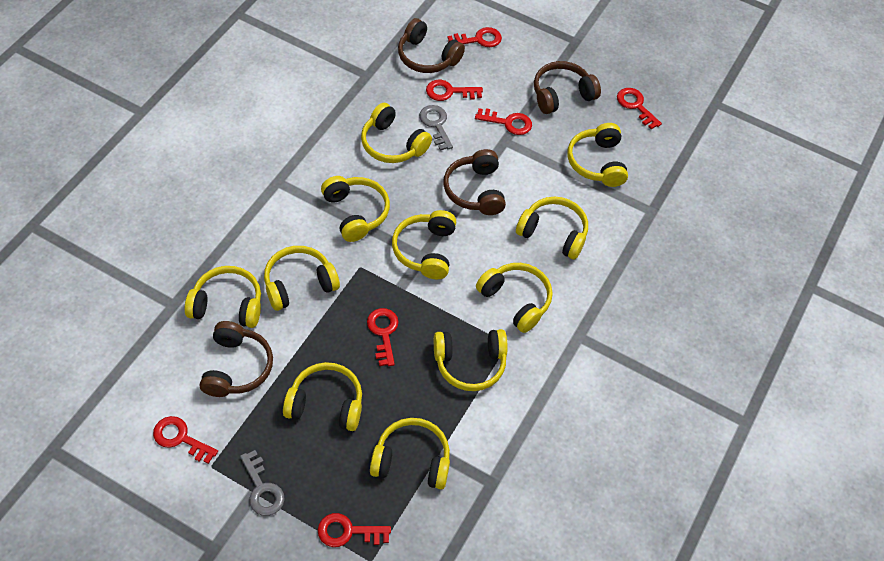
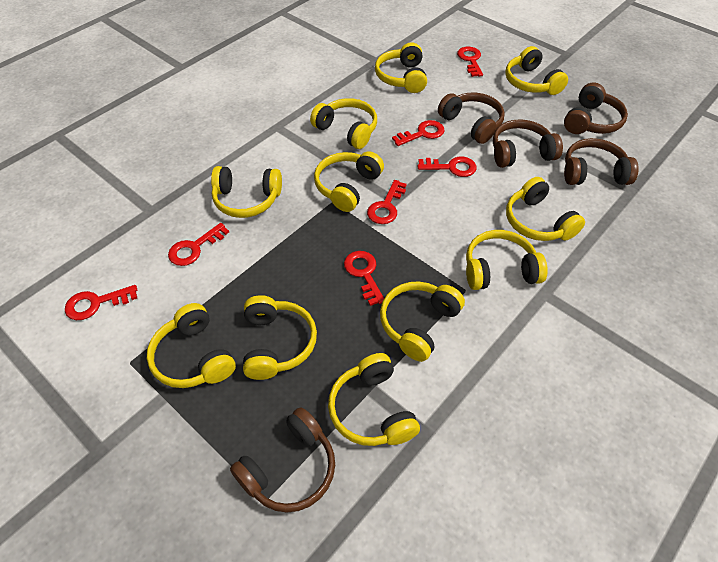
brown headphones: 4 -> 5
grey key: 2 -> 0

